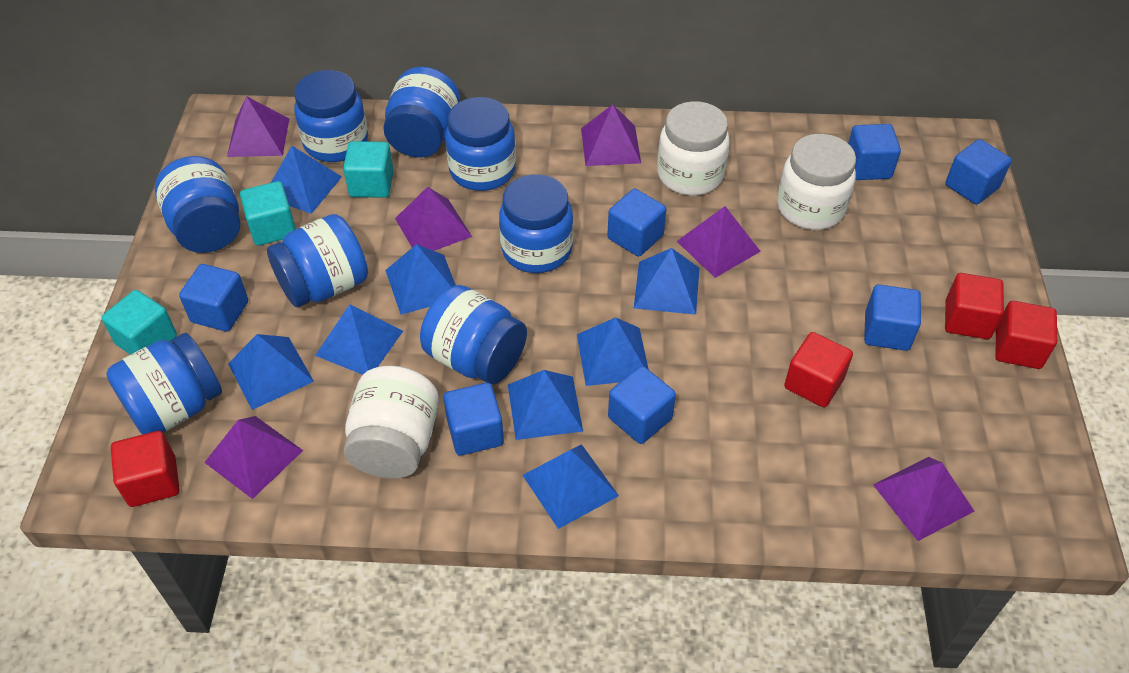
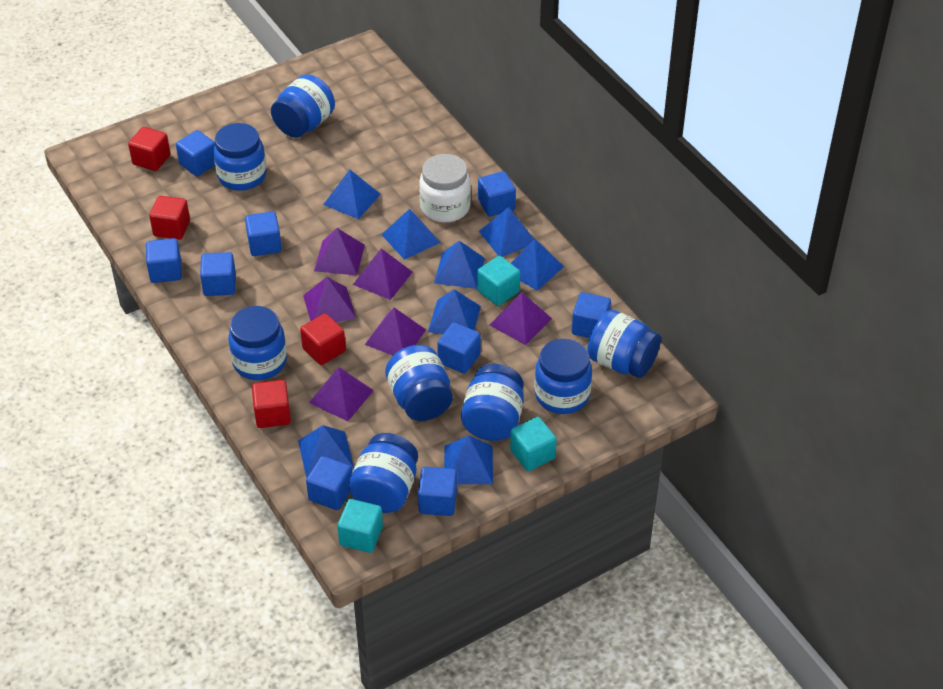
blue cube: 7 -> 9
white jar: 3 -> 1

